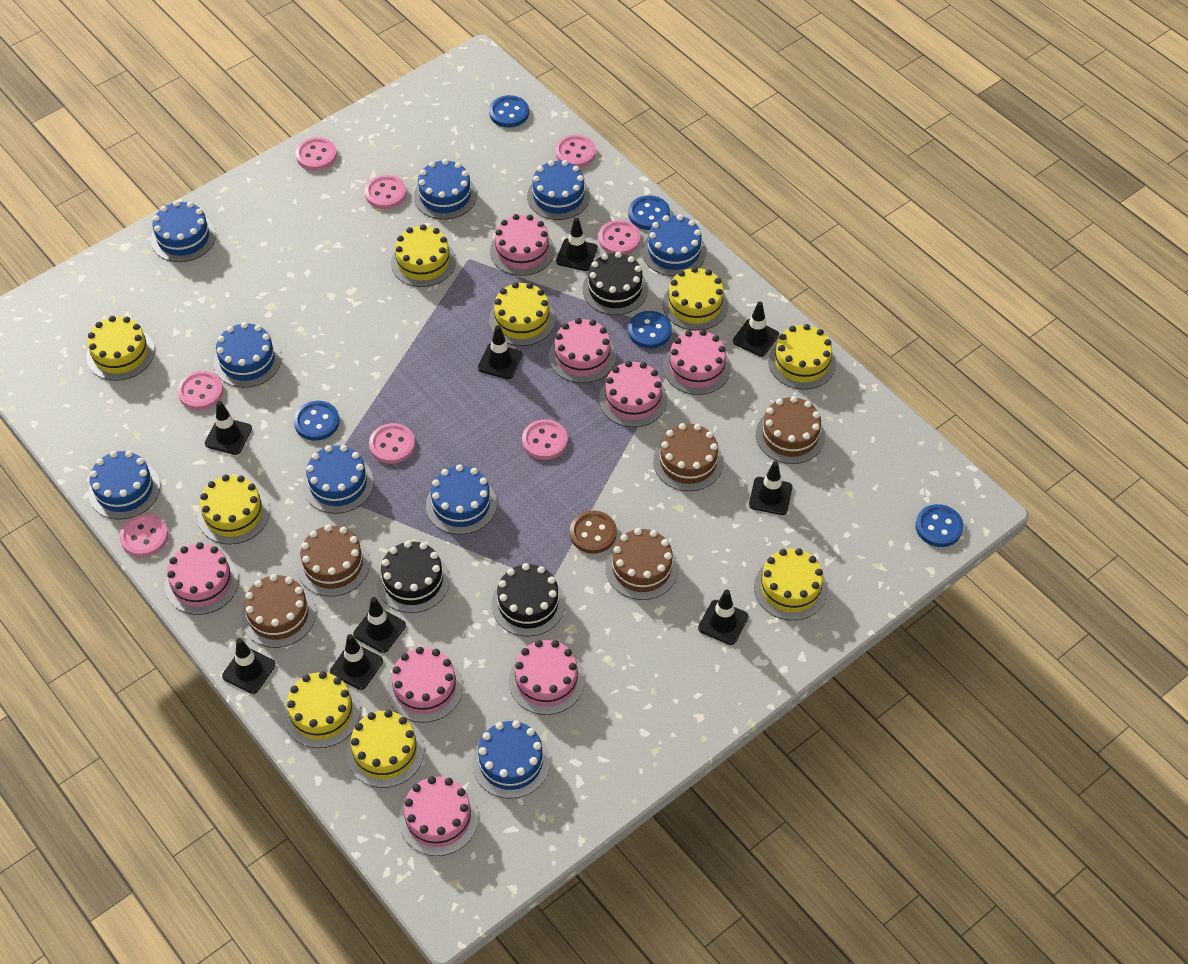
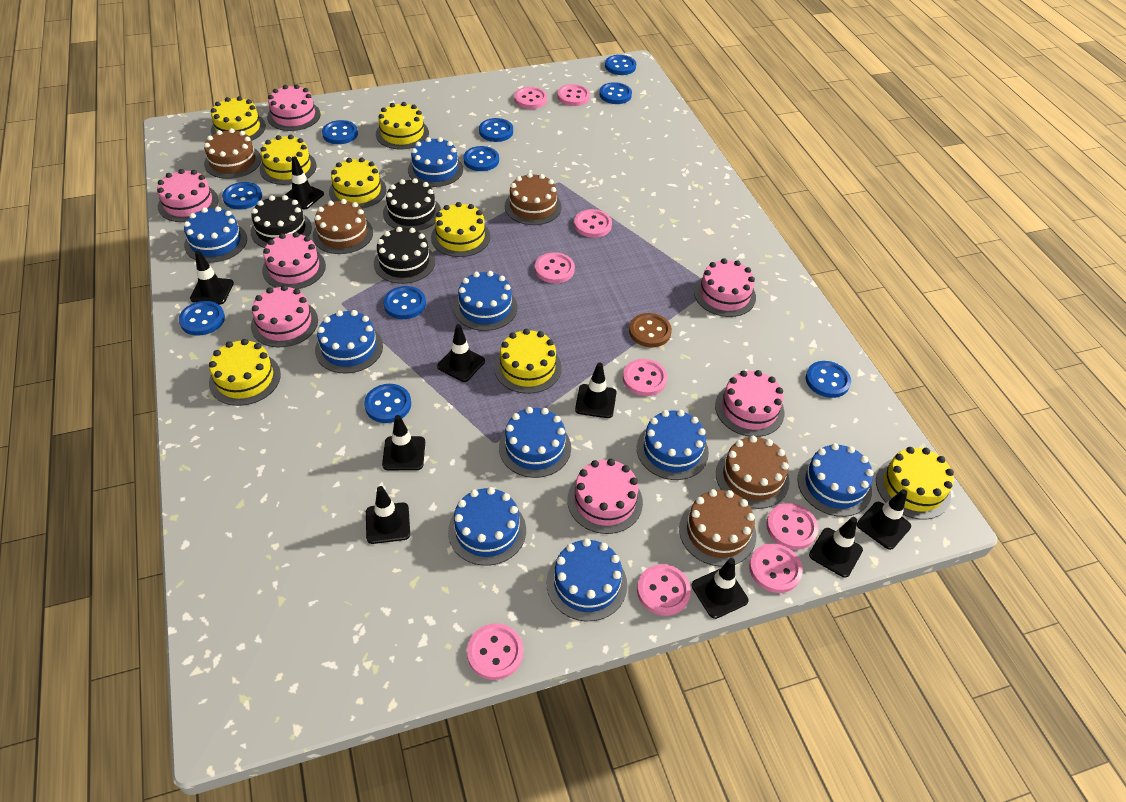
blue button: 5 -> 10
pink button: 8 -> 9
pink cake: 8 -> 7
yellow cake: 9 -> 8

